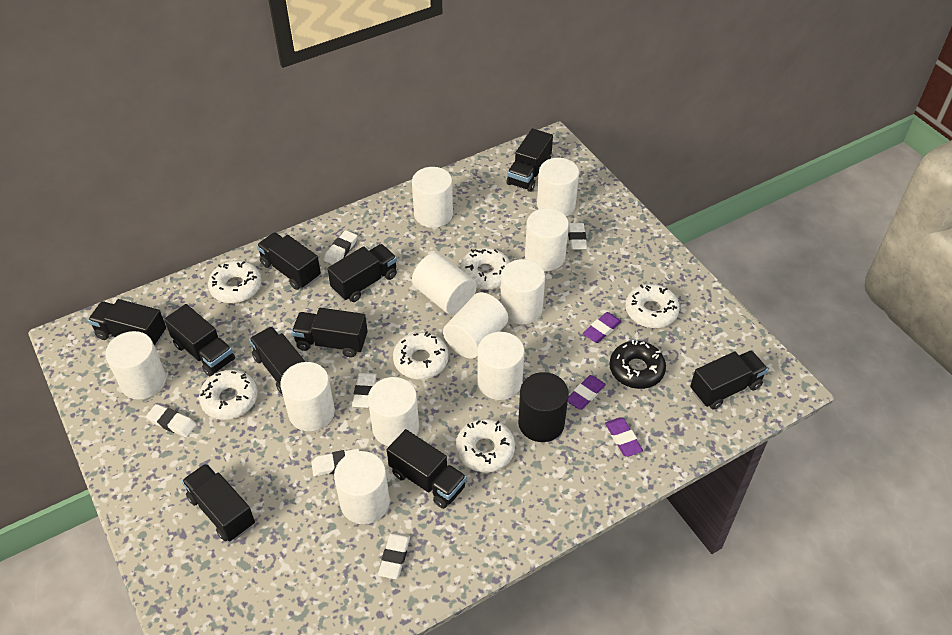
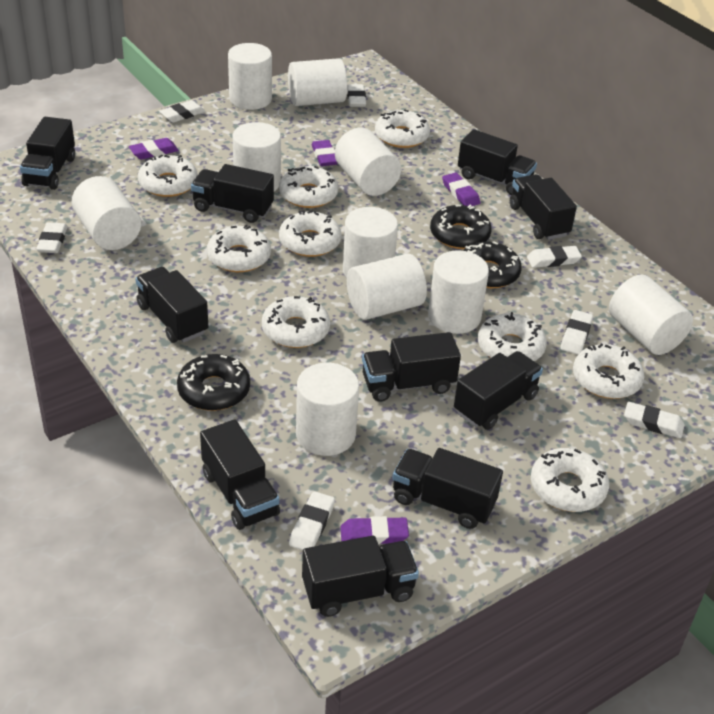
black cylinder: 1 -> 0
black donut: 1 -> 3
purple eraser: 3 -> 4
white cylinder: 11 -> 10
white donut: 6 -> 9
white eraser: 6 -> 7

